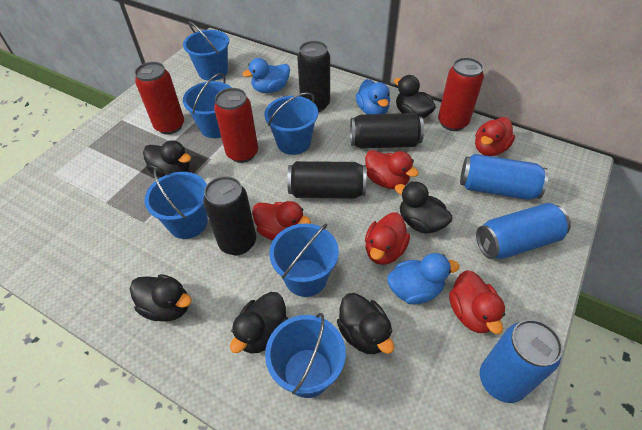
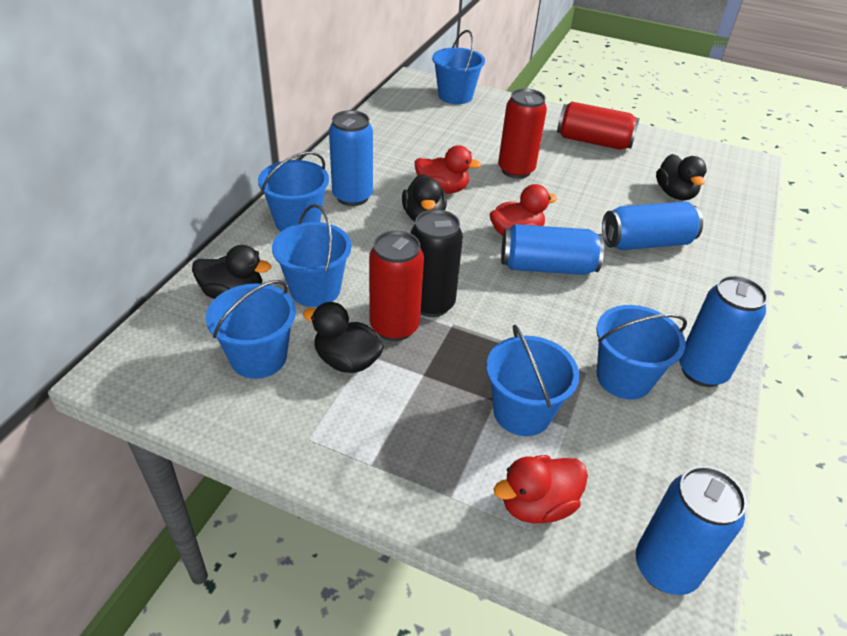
black can: 4 -> 1
black duck: 6 -> 4
blue can: 3 -> 5
blue duck: 3 -> 0
red duck: 5 -> 3

